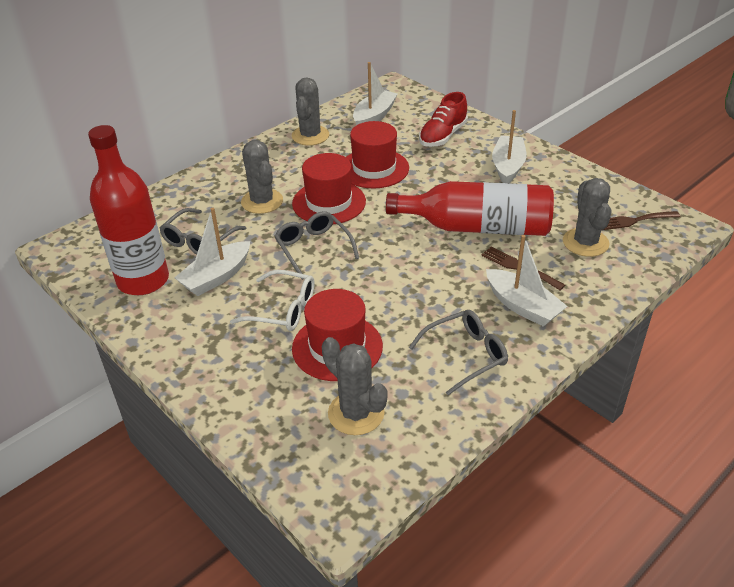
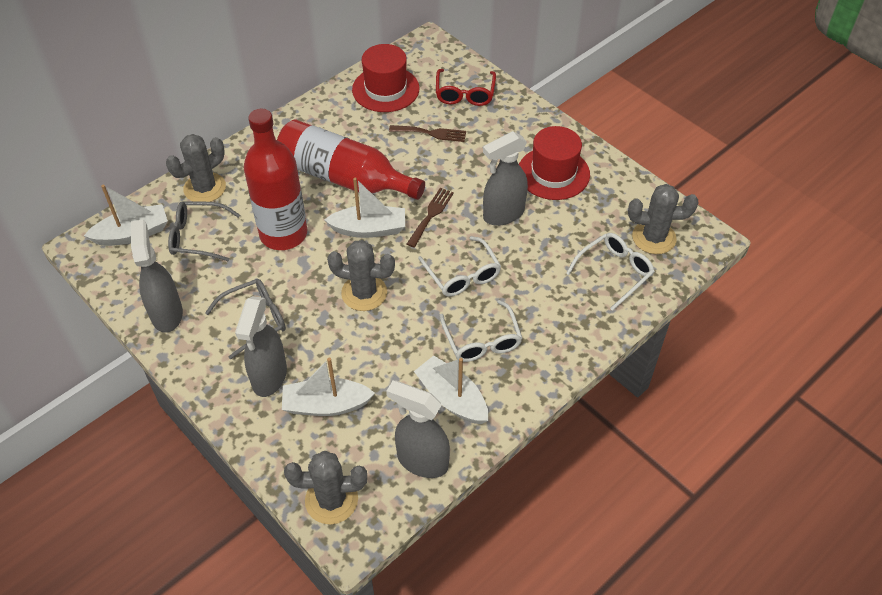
grey glasses: 3 -> 2
grey spray bottle: 0 -> 4
red glasses: 0 -> 1
red hat: 3 -> 2
red shoe: 1 -> 0
white glasses: 1 -> 3

